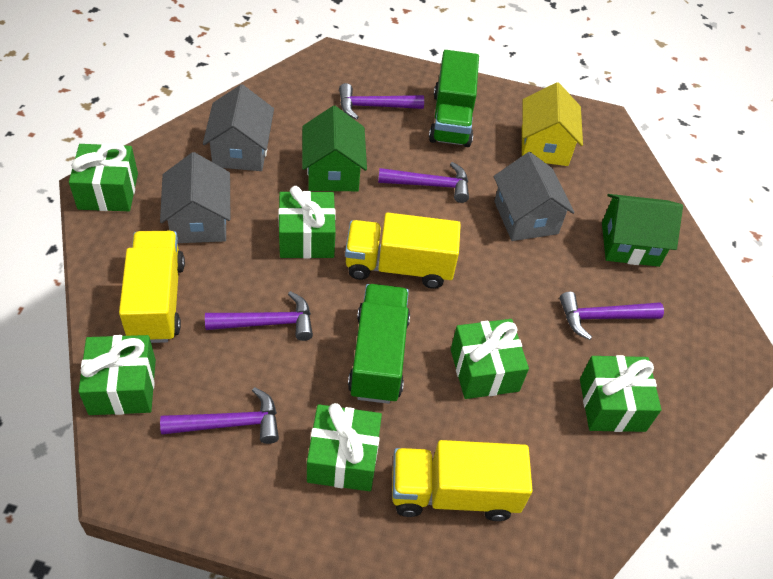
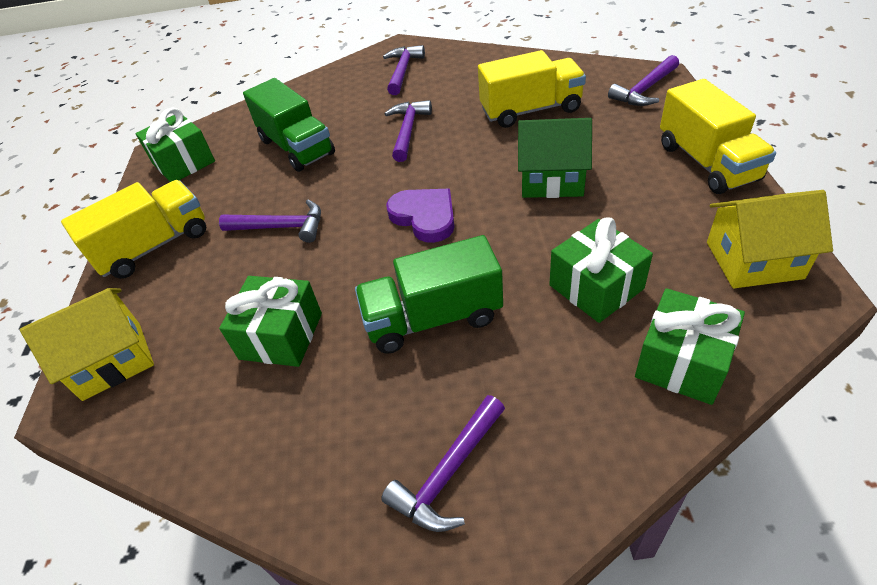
green gift: 6 -> 4
green house: 2 -> 1
grey house: 3 -> 0
purple heart: 0 -> 1
yellow house: 1 -> 2

